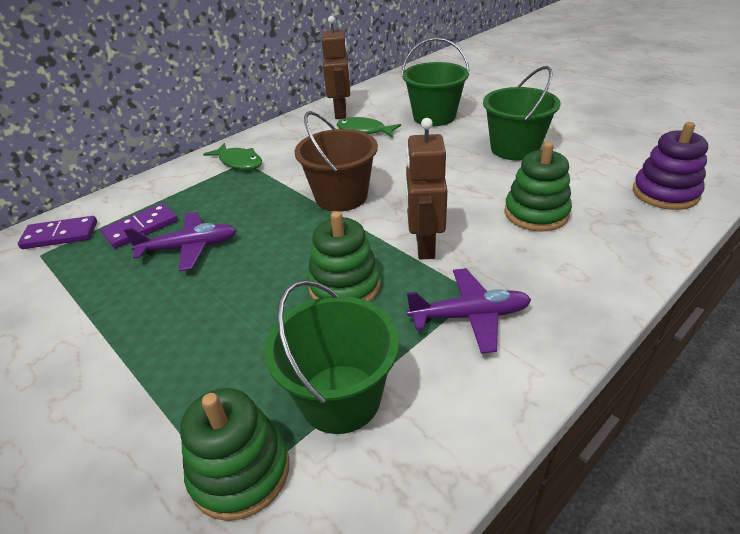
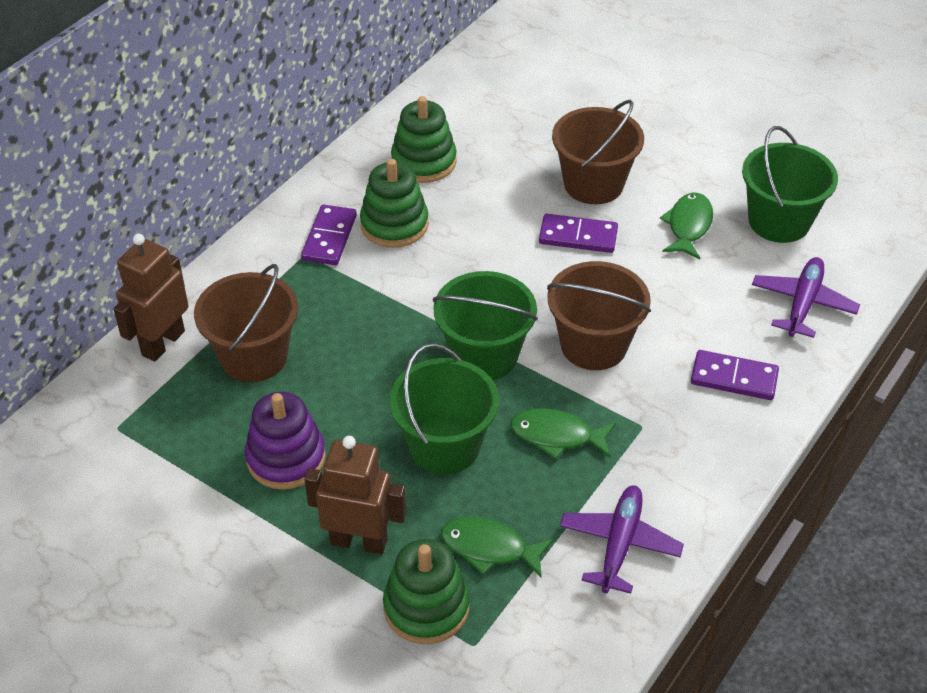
brown bucket: 1 -> 3
green fish: 2 -> 3
purple domino: 2 -> 3

